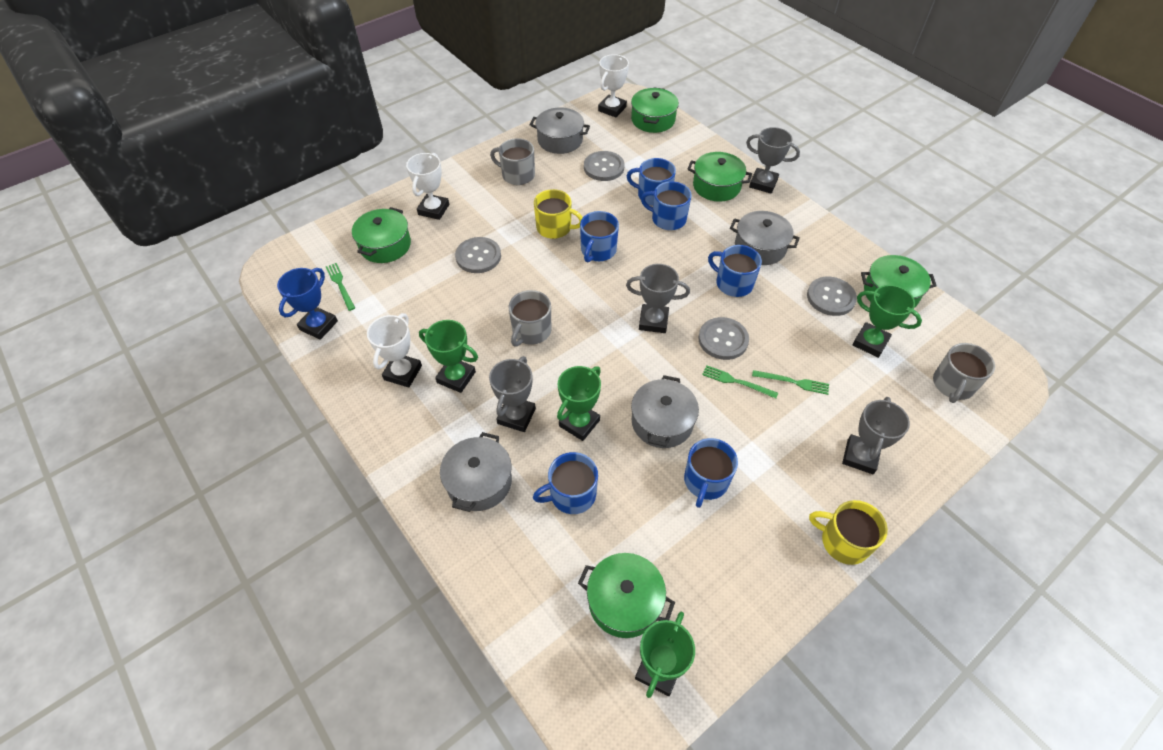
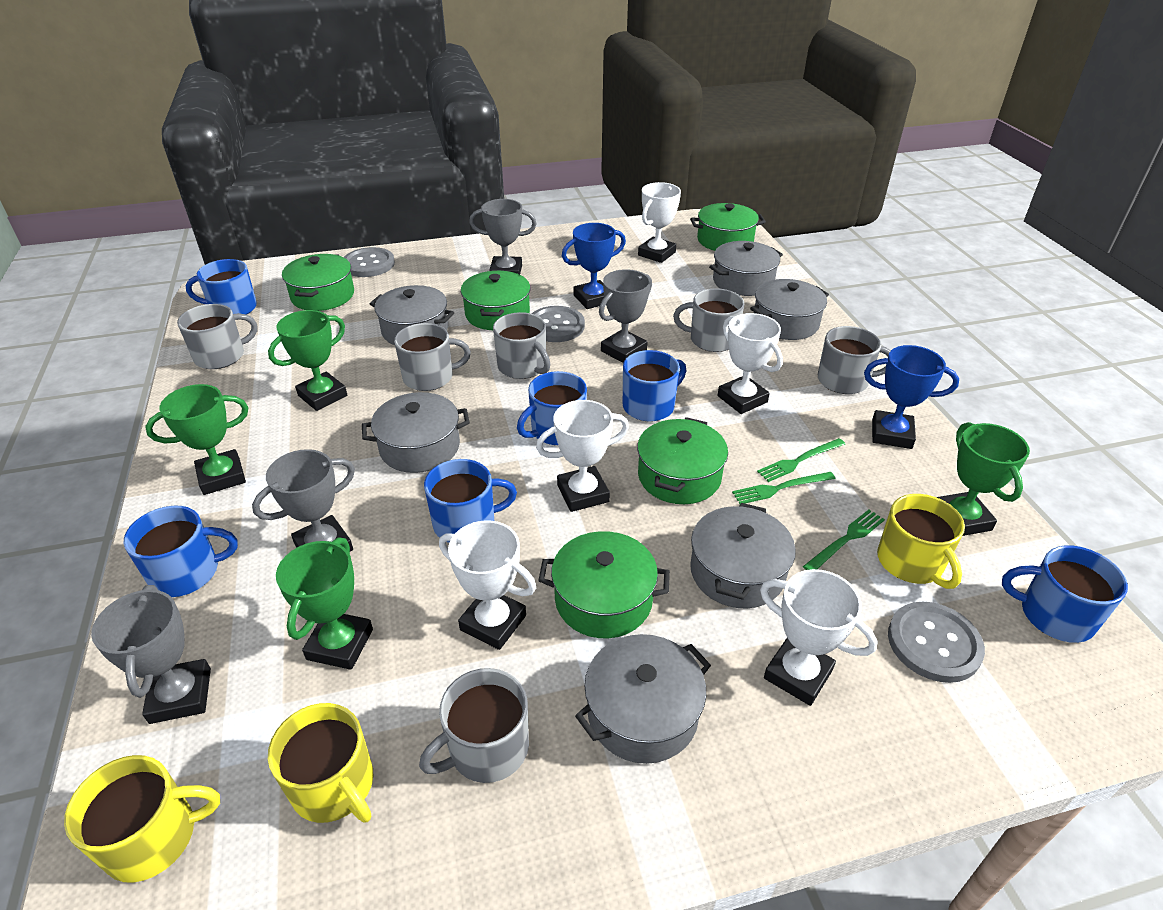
blue trophy: 1 -> 2
grey button: 4 -> 3
grey mug: 3 -> 6
grey pot: 4 -> 6
white trophy: 3 -> 5
yellow mug: 2 -> 3

